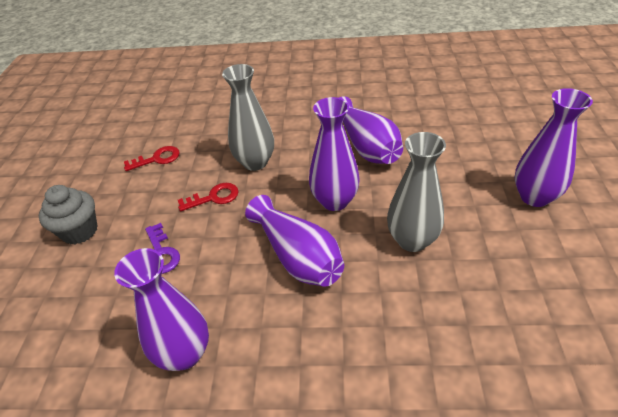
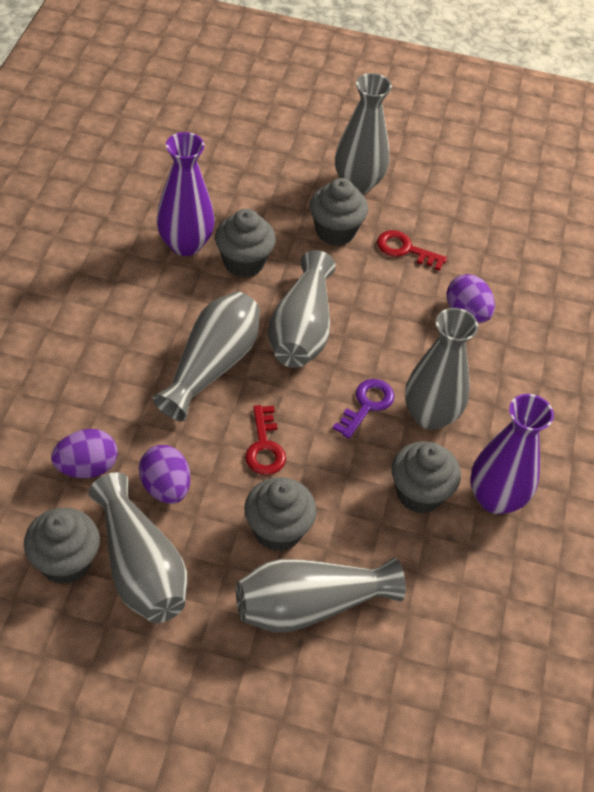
grey cupcake: 1 -> 5
grey vase: 2 -> 6
purple egg: 0 -> 3
purple vase: 5 -> 2

